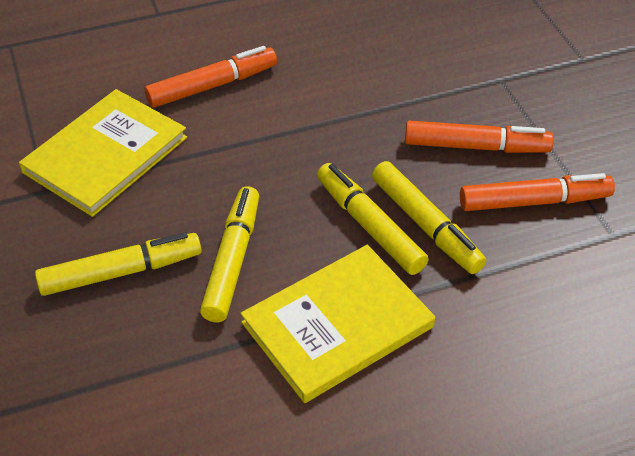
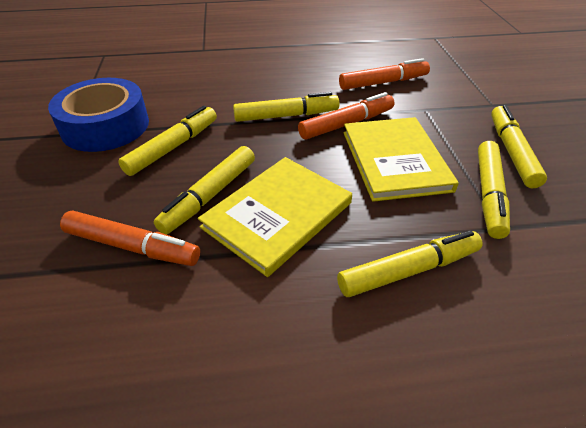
blue tape: 0 -> 1
yellow marker: 4 -> 6

